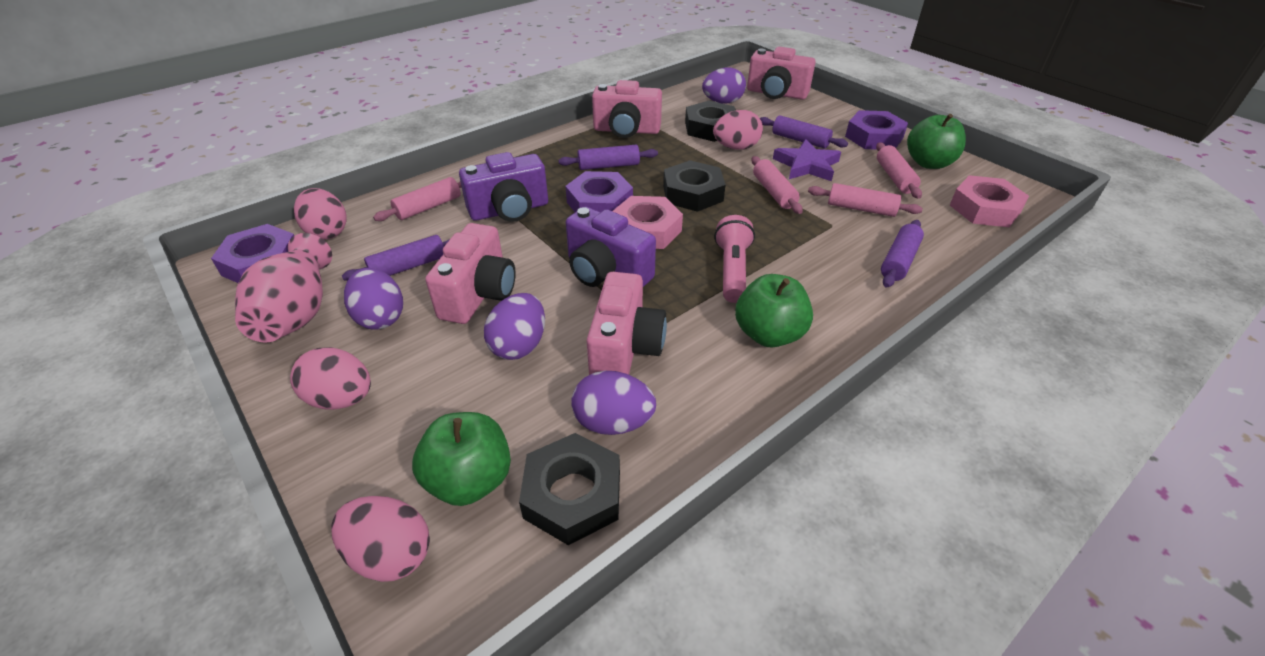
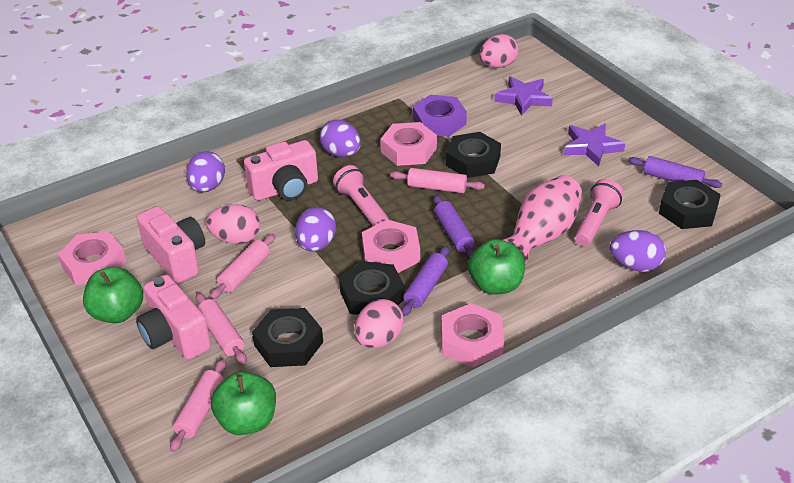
black nut: 3 -> 4
pink camera: 4 -> 3
pink egg: 4 -> 3
pink flashlight: 1 -> 2
pink nut: 2 -> 4
purple camera: 2 -> 0
purple nut: 3 -> 1
purple rolling pin: 4 -> 3
purple star: 1 -> 2

